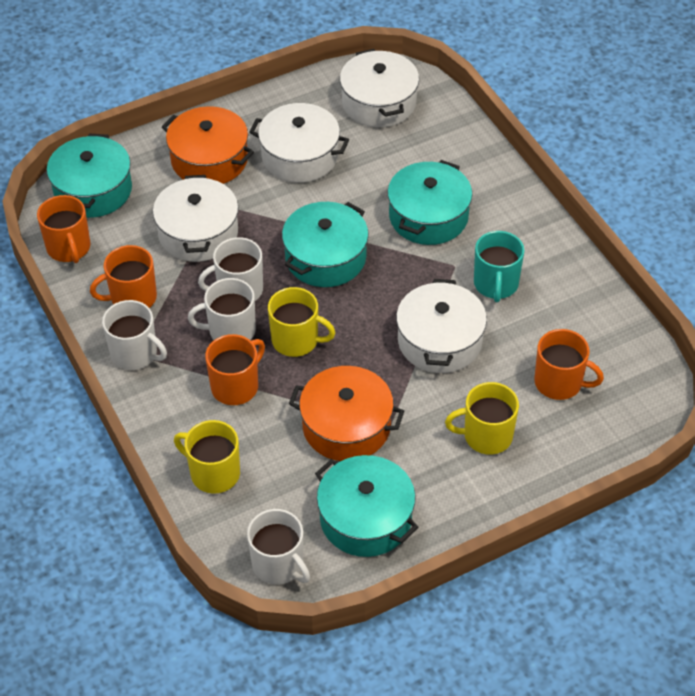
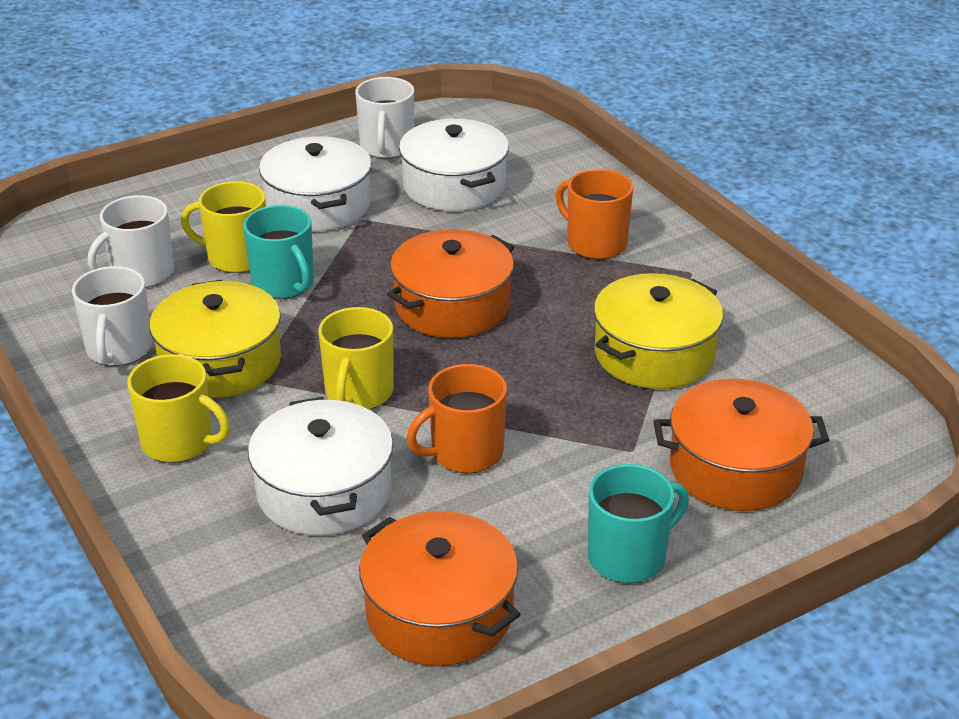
orange mug: 4 -> 2
orange pot: 2 -> 3
turquoise mug: 1 -> 2
turquoise pot: 4 -> 0
white mug: 4 -> 3
white pot: 4 -> 3
yellow pot: 0 -> 2

